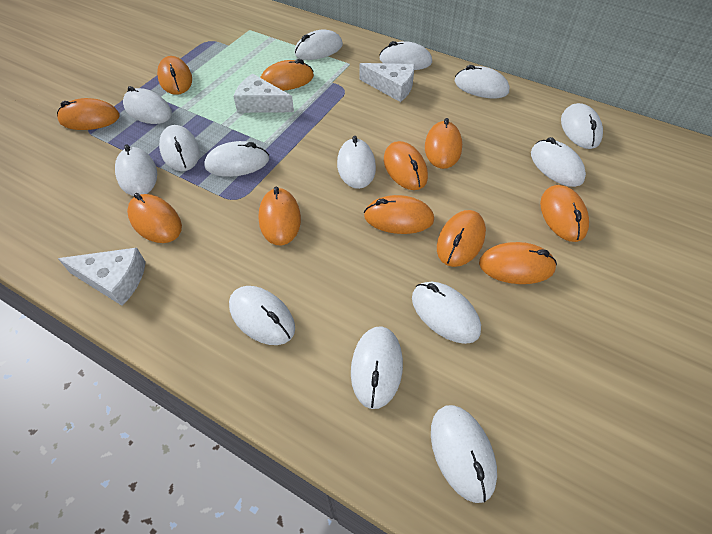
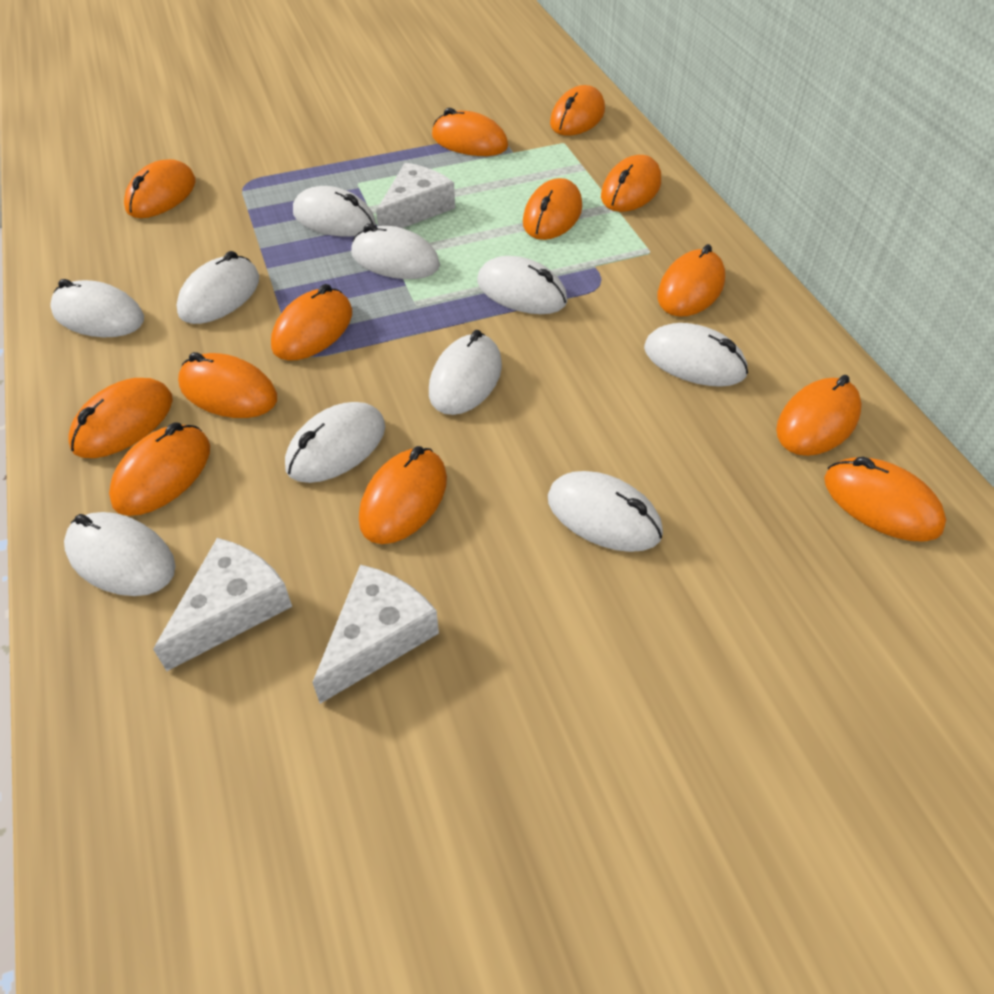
orange mouse: 11 -> 13
white mouse: 14 -> 10

